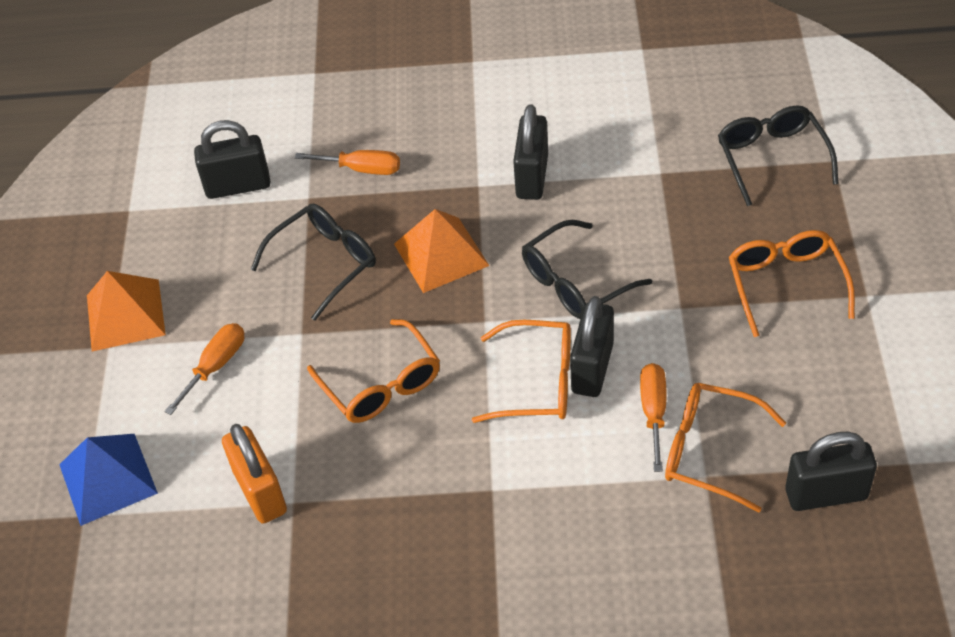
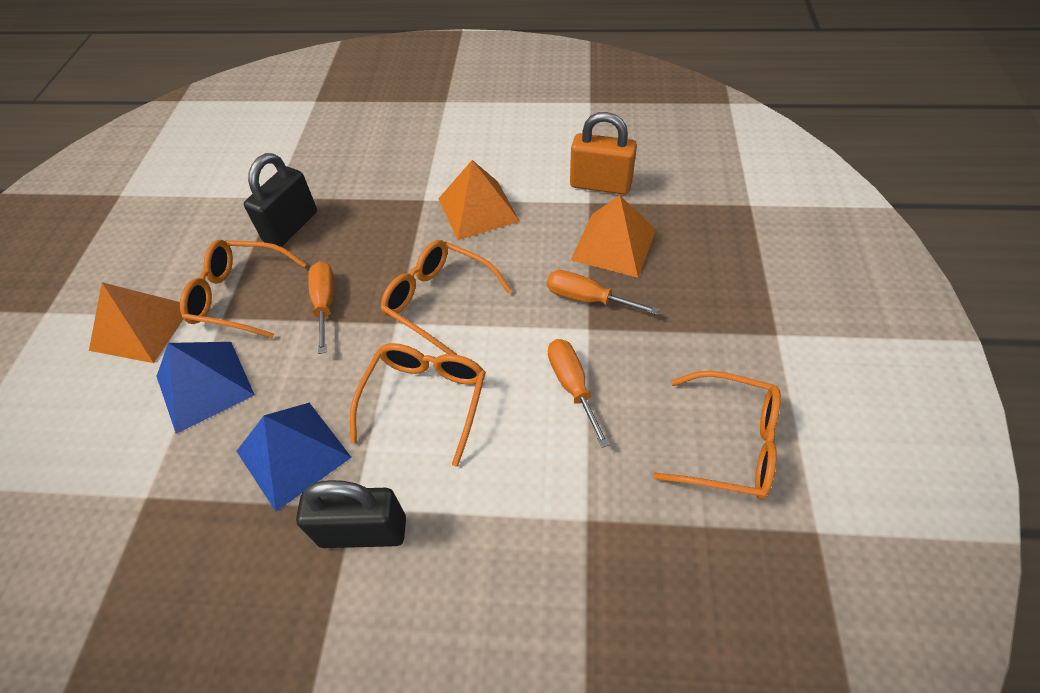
black glasses: 3 -> 0
black padlock: 4 -> 2
blue pyramid: 1 -> 2
orange pyramid: 2 -> 3

